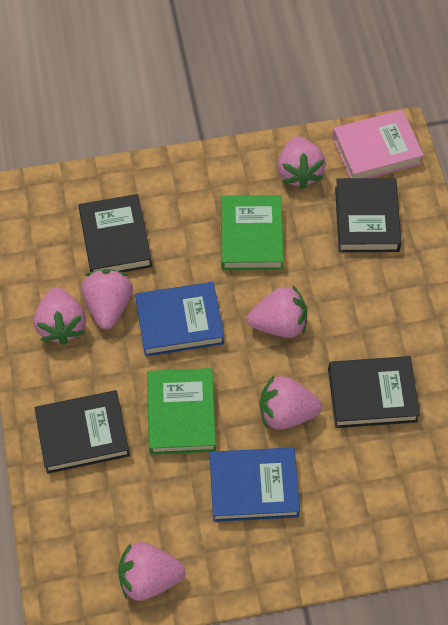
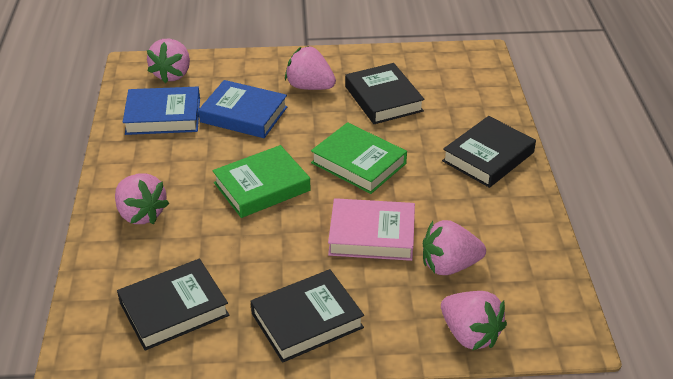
pink strawberry: 6 -> 5

